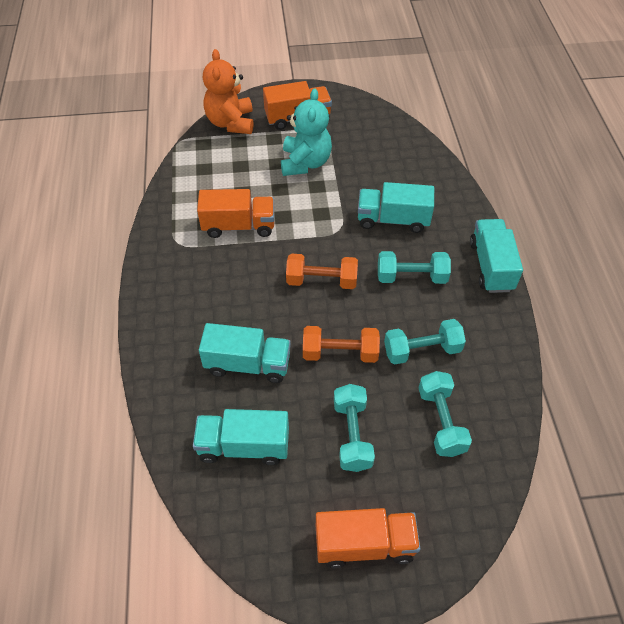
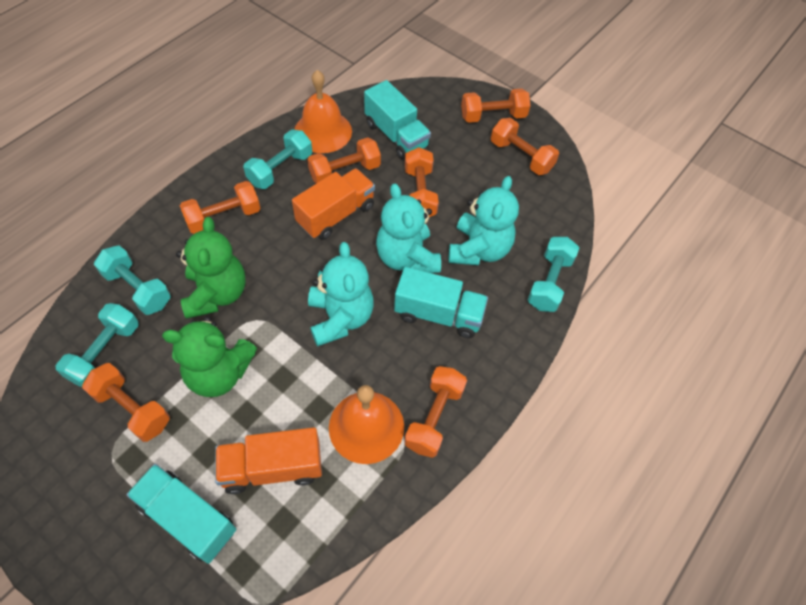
green teddy bear: 0 -> 2
orange bell: 0 -> 2
orange dumbbell: 2 -> 7
orange teddy bear: 1 -> 0
orange truck: 3 -> 2
turquoise teddy bear: 1 -> 3
turquoise truck: 4 -> 3

